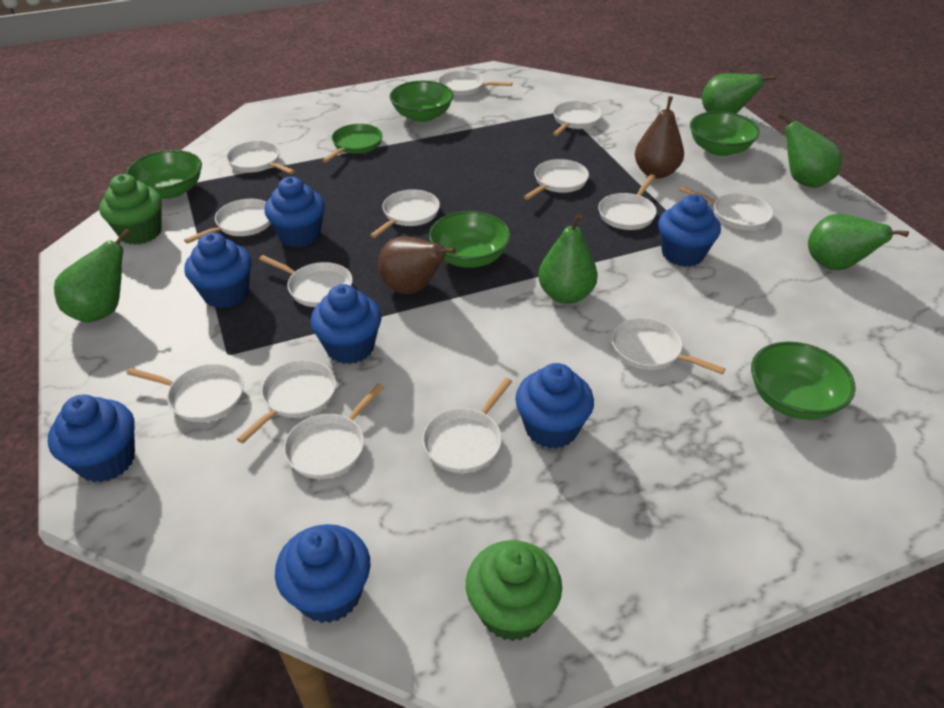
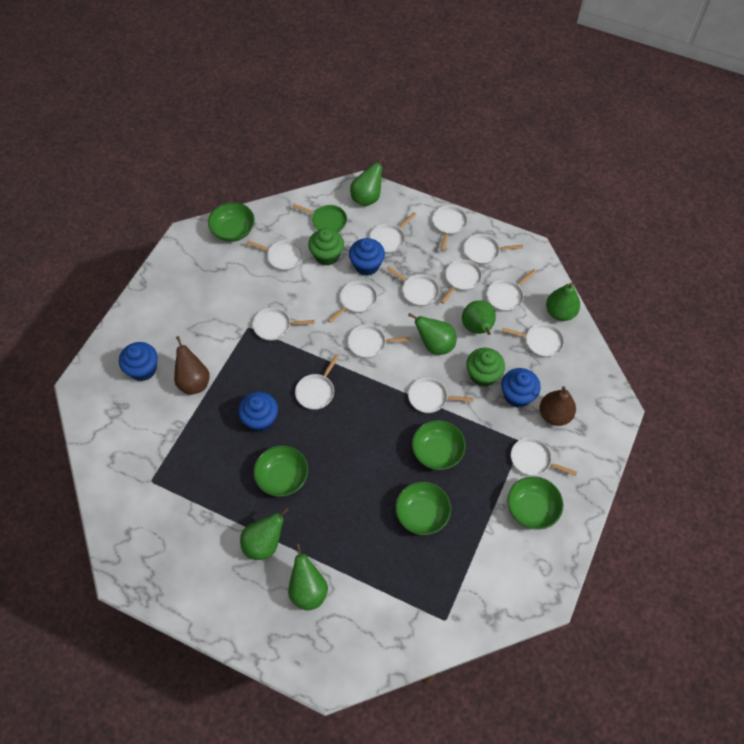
blue cupcake: 7 -> 4
green pear: 5 -> 6

